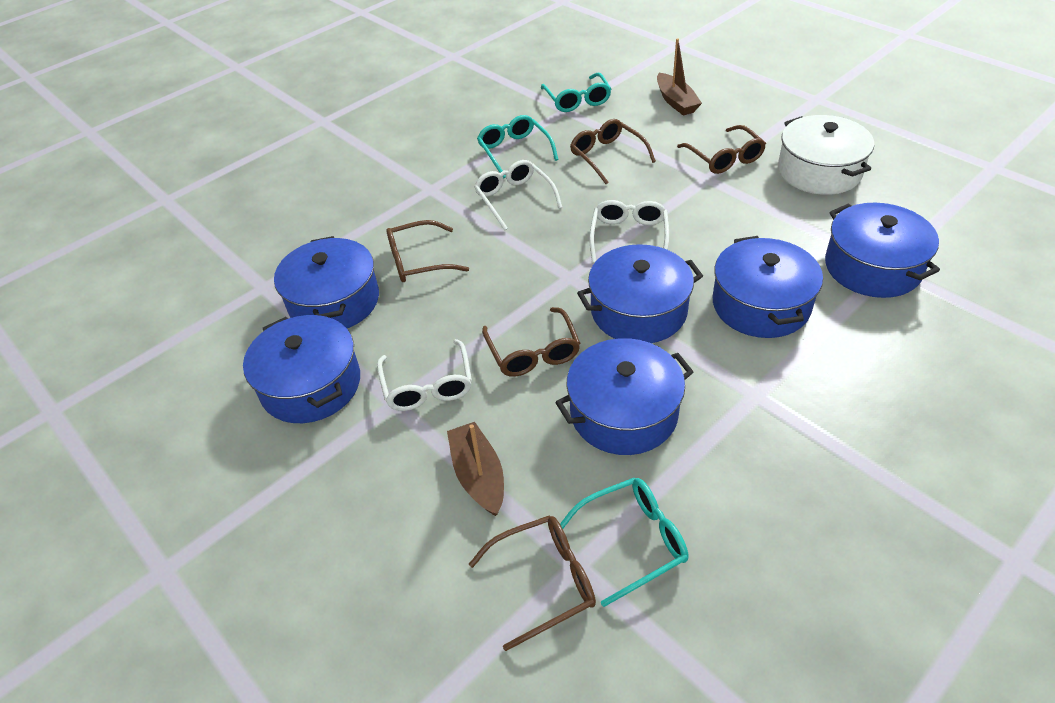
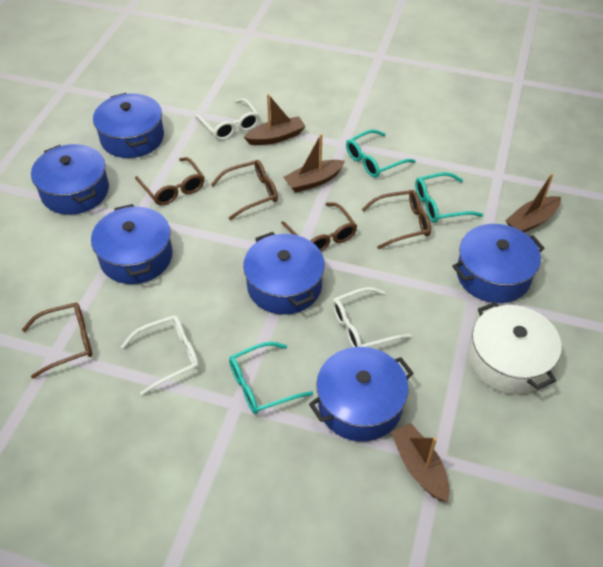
brown boat: 2 -> 4

